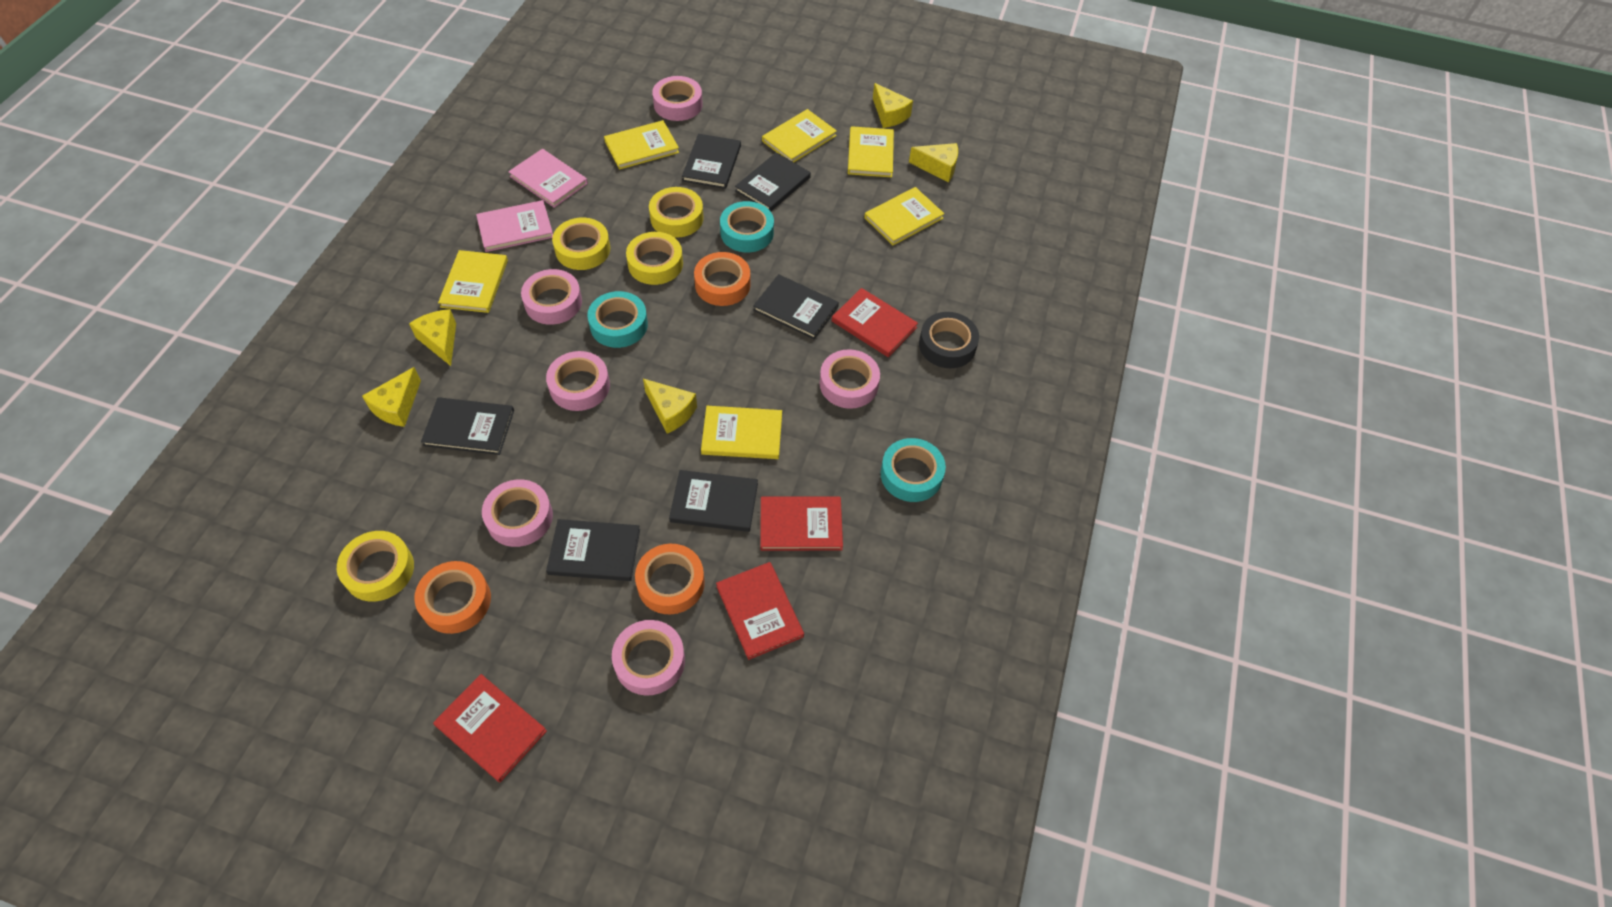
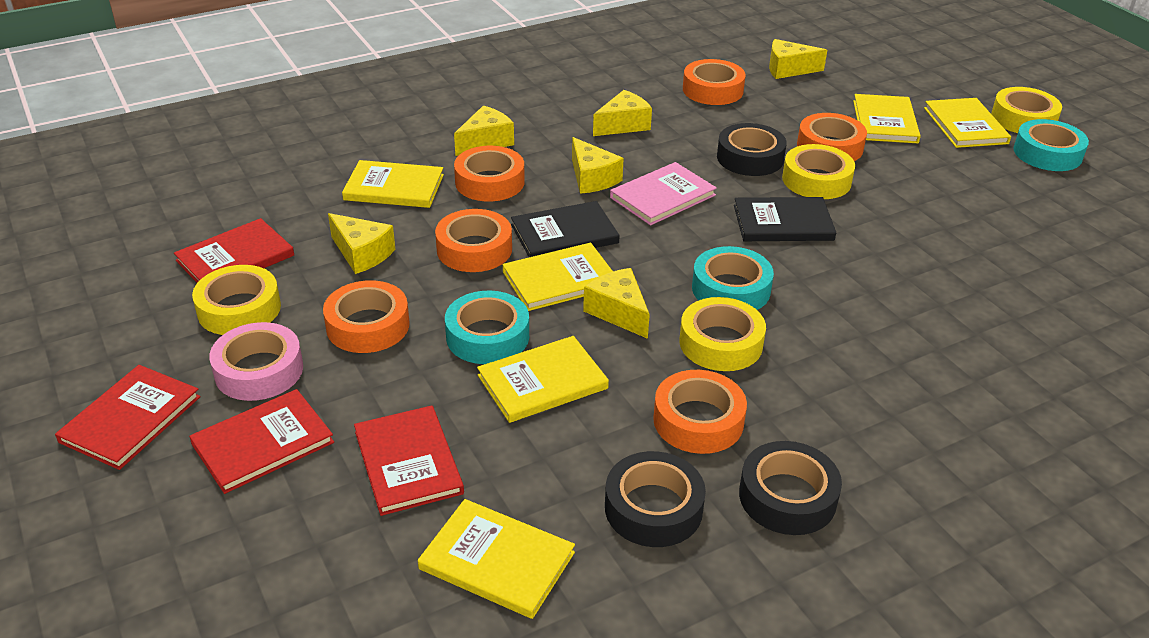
black book: 6 -> 2
black tape: 1 -> 3
orange tape: 3 -> 6
pink book: 2 -> 1
pink tape: 6 -> 1
yellow cheese: 5 -> 6

